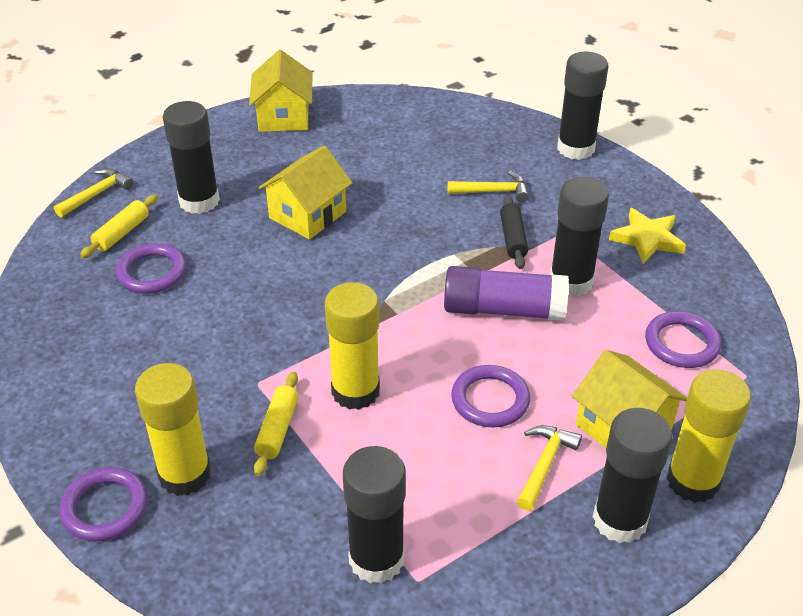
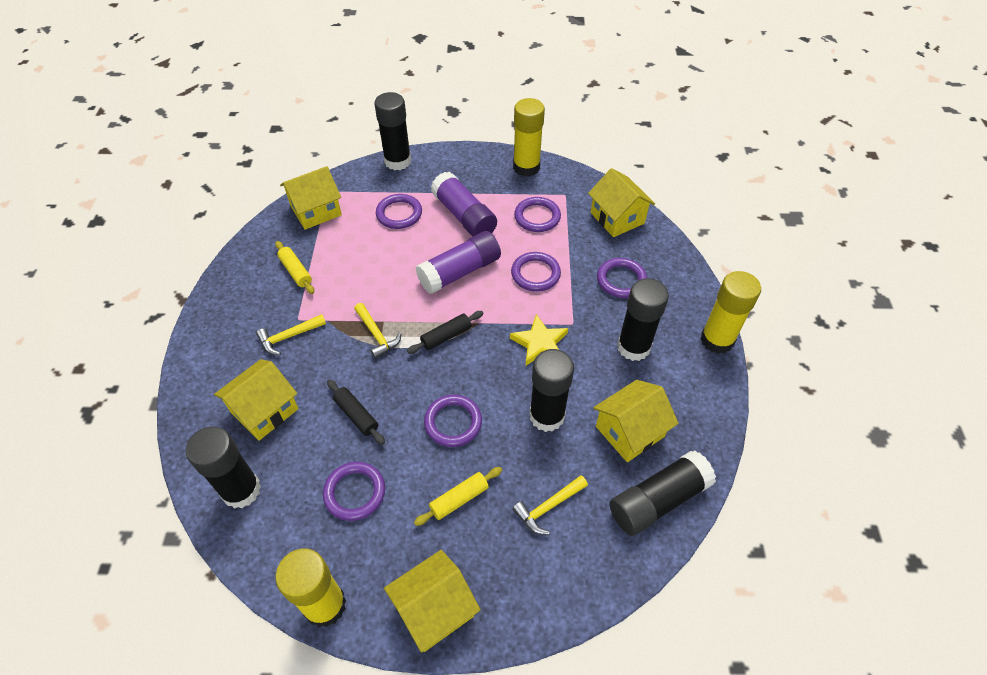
black rolling pin: 1 -> 2
purple glue stick: 1 -> 2
purple ring: 4 -> 6
yellow house: 3 -> 5

